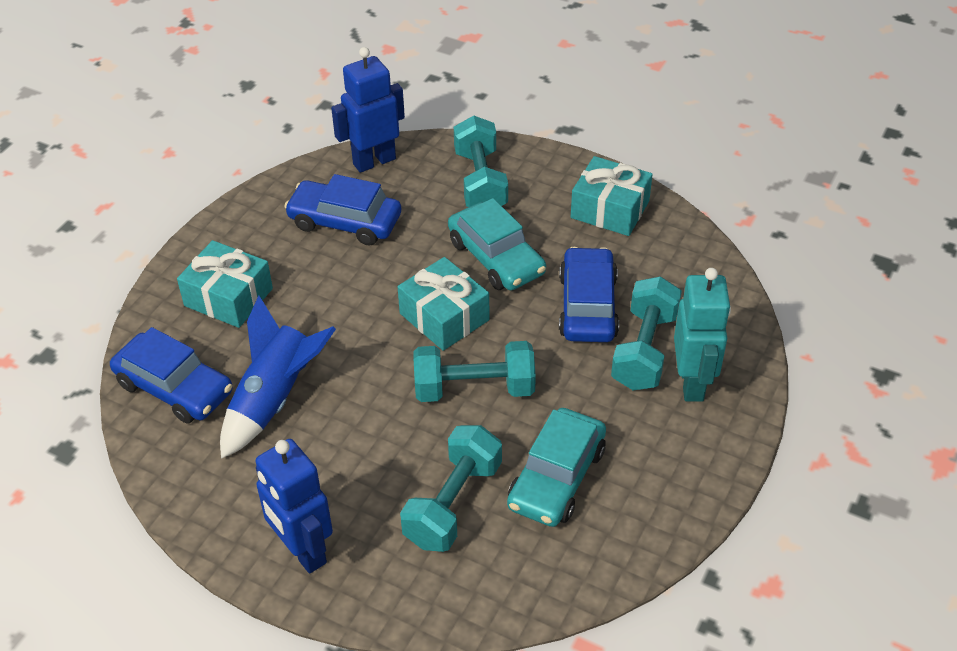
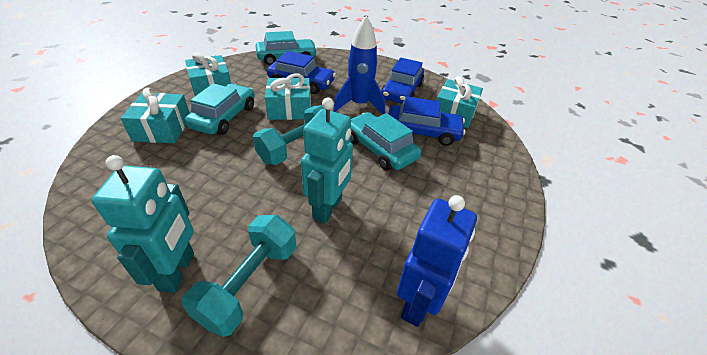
blue robot: 2 -> 1
turquoise car: 2 -> 3
turquoise dumbbell: 4 -> 2
turquoise gift: 3 -> 4
turquoise robot: 1 -> 2

